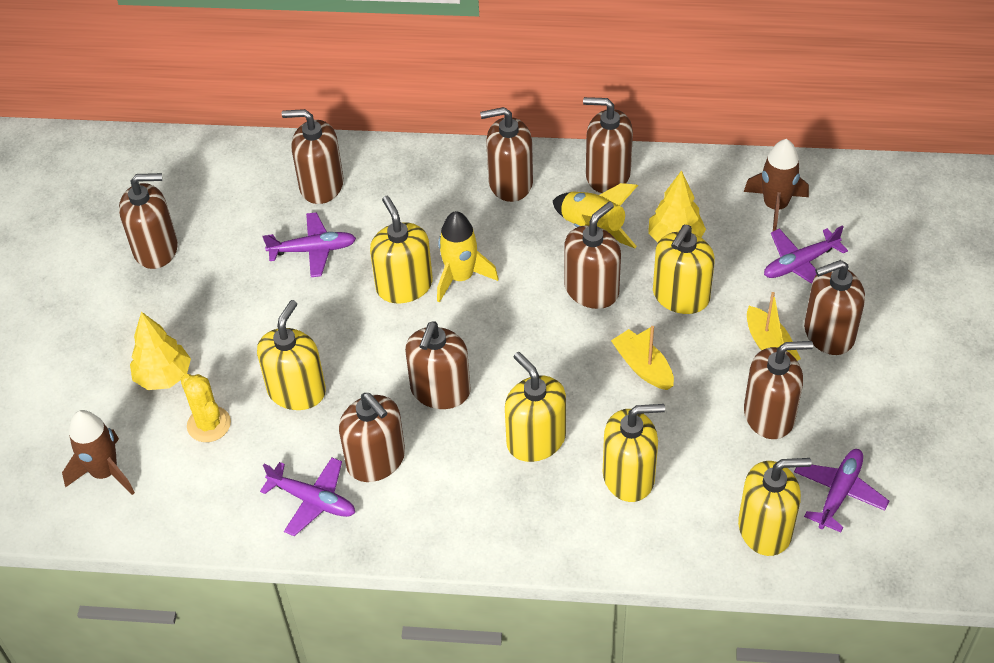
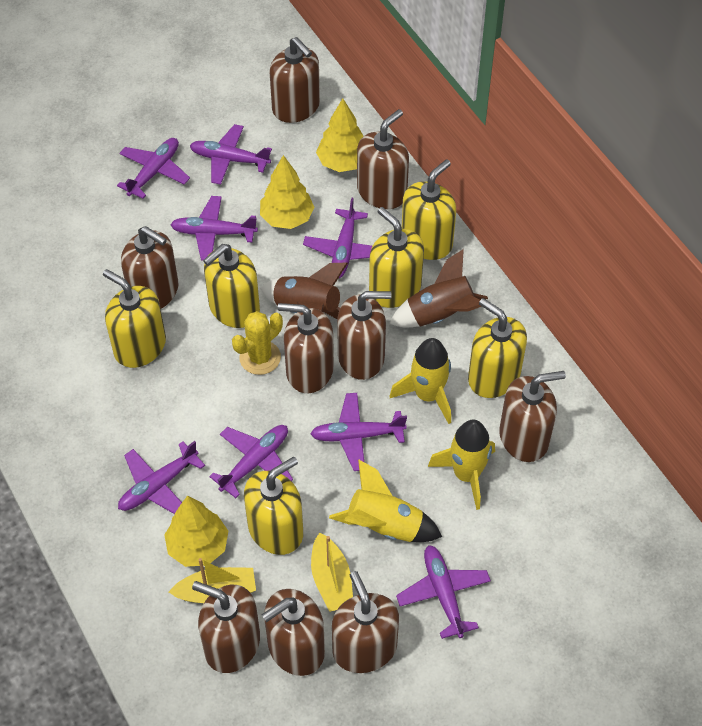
purple plane: 4 -> 8
yellow rocket: 2 -> 3
yellow tree: 2 -> 3

